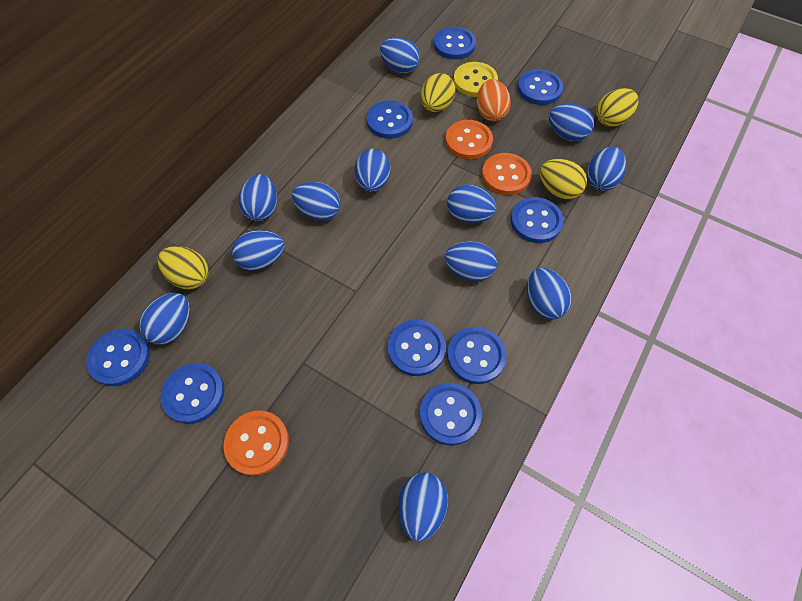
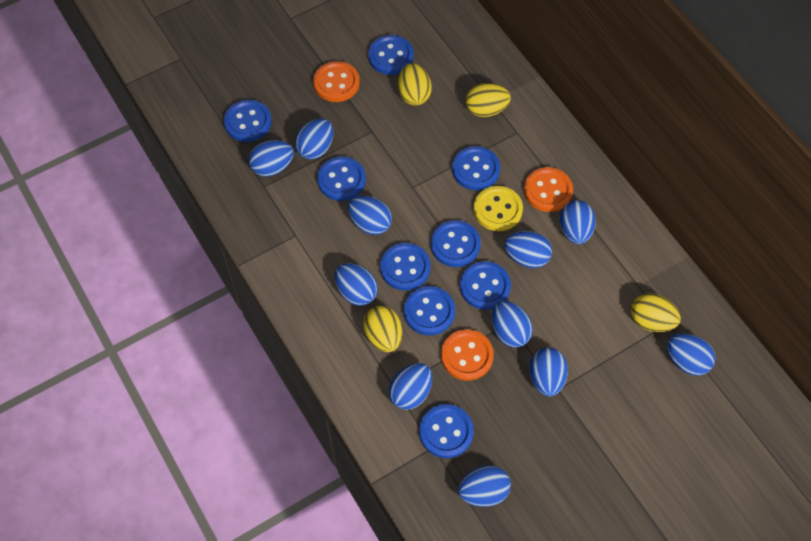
blue egg: 12 -> 11
orange egg: 1 -> 0

